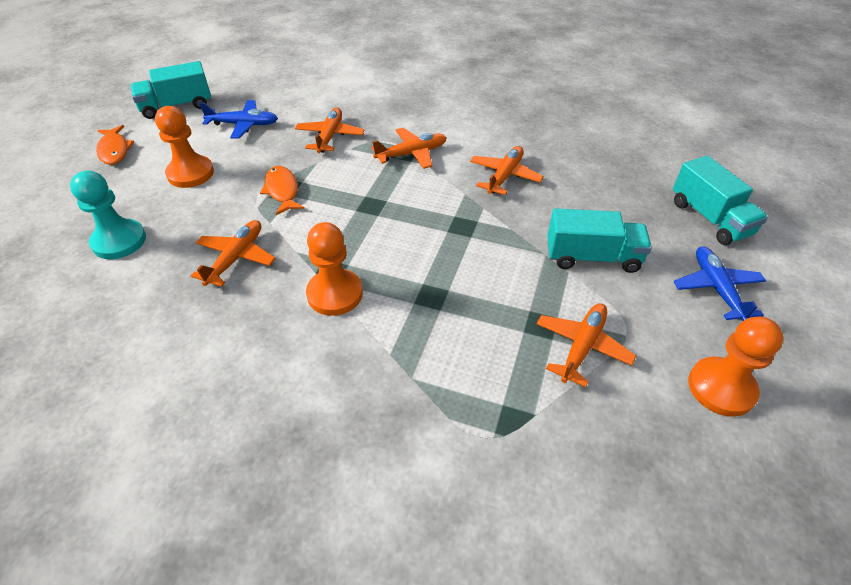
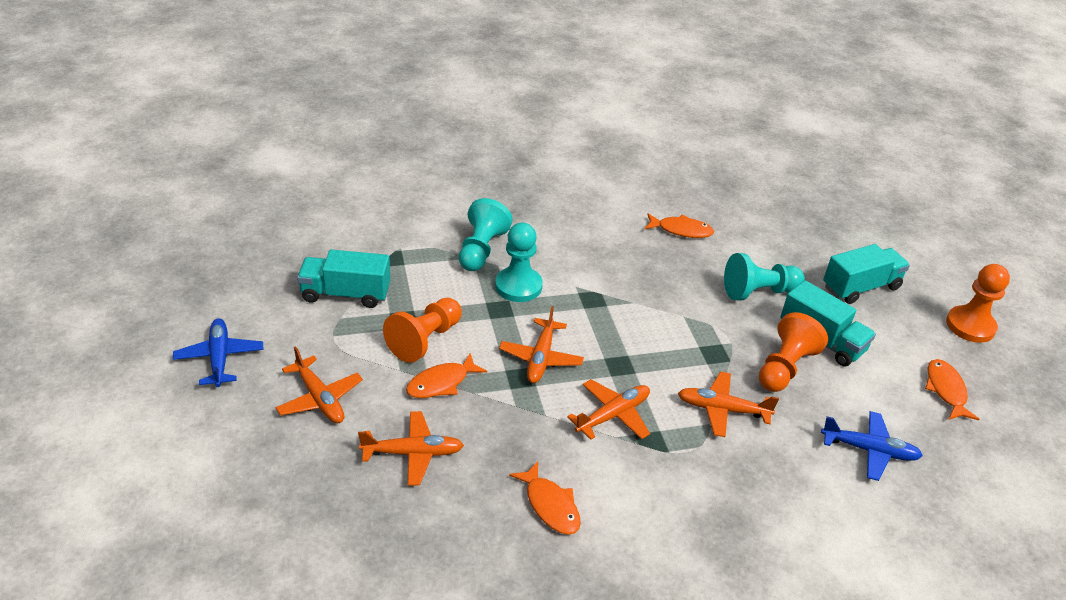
orange fish: 2 -> 4
turquoise pawn: 1 -> 3

